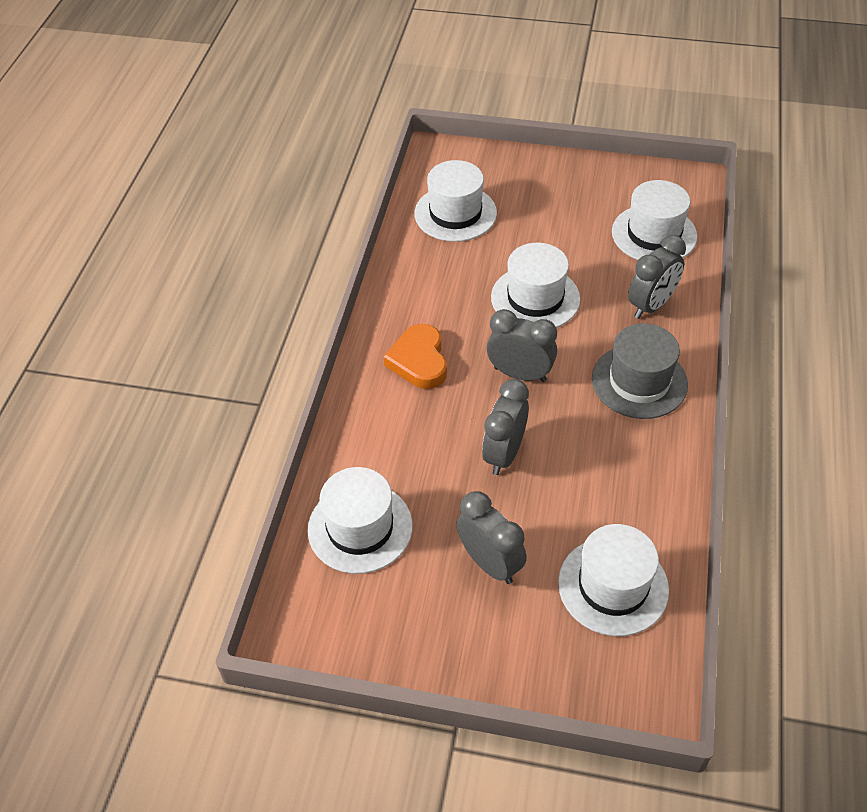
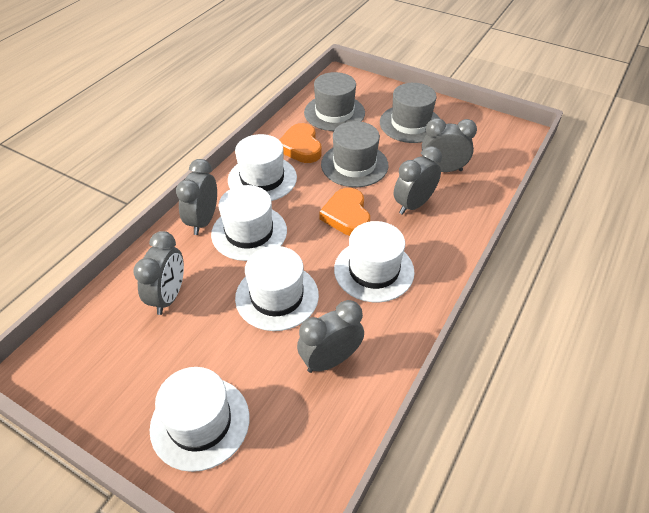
grey clock: 4 -> 5
grey hat: 1 -> 3
orange heart: 1 -> 2

